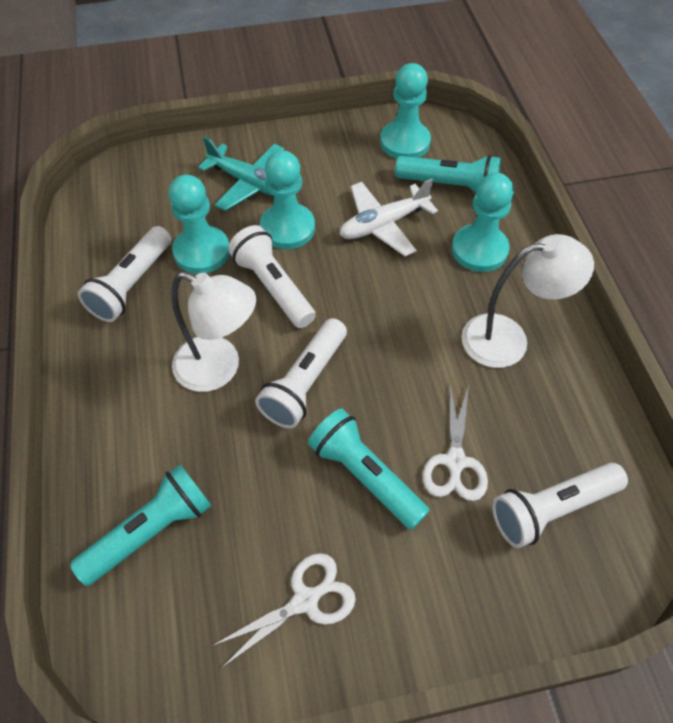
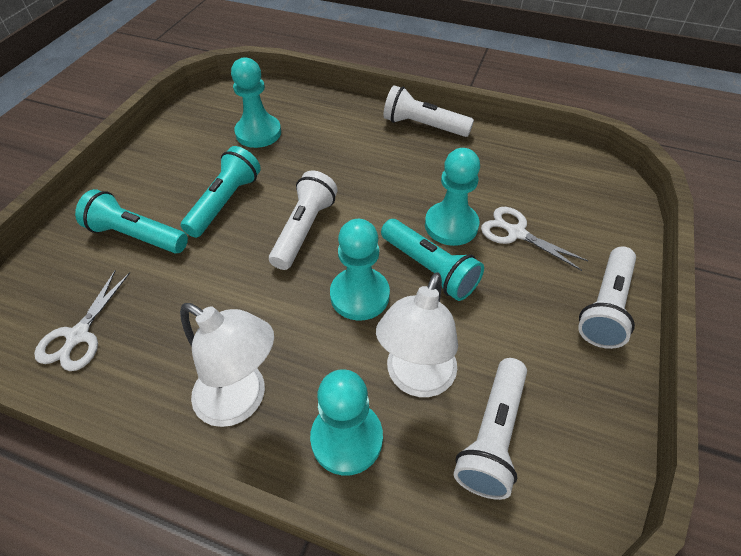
turquoise plane: 1 -> 0
white plane: 1 -> 0

